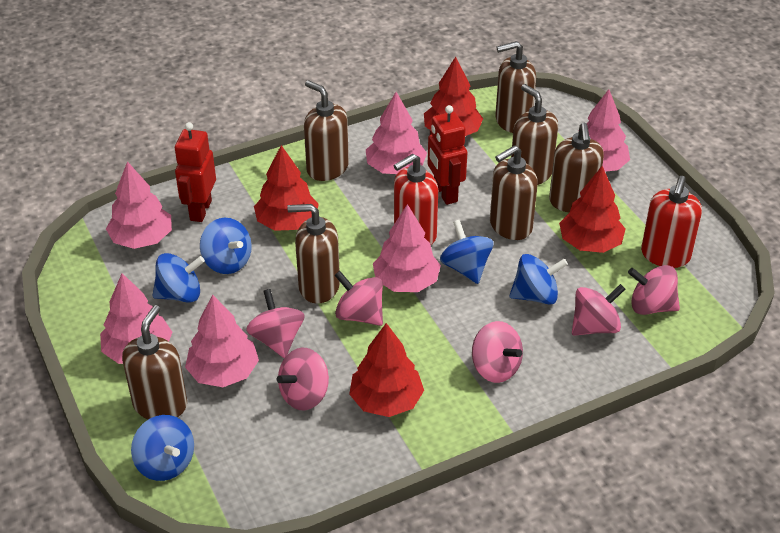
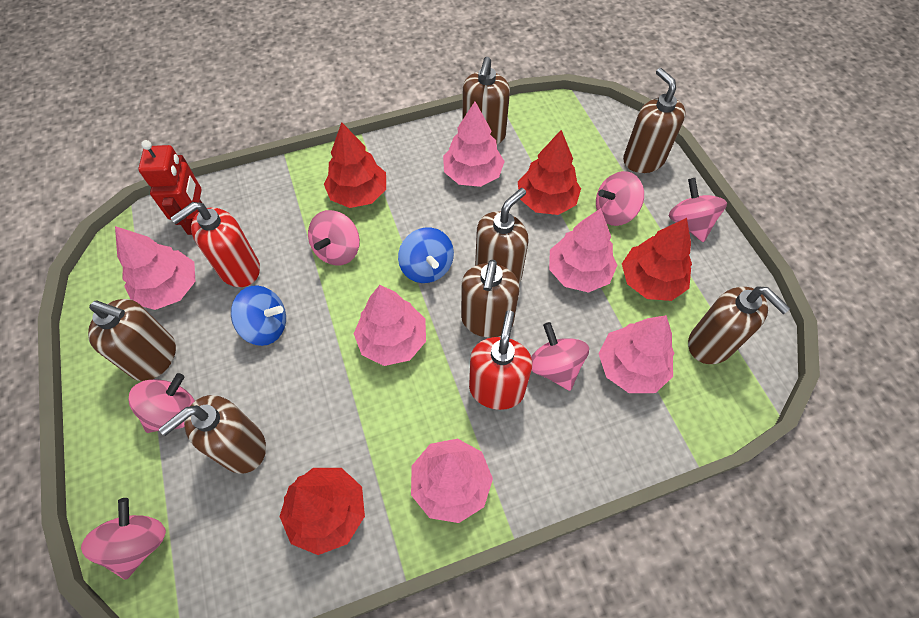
blue spinning top: 5 -> 2
red robot: 2 -> 1

